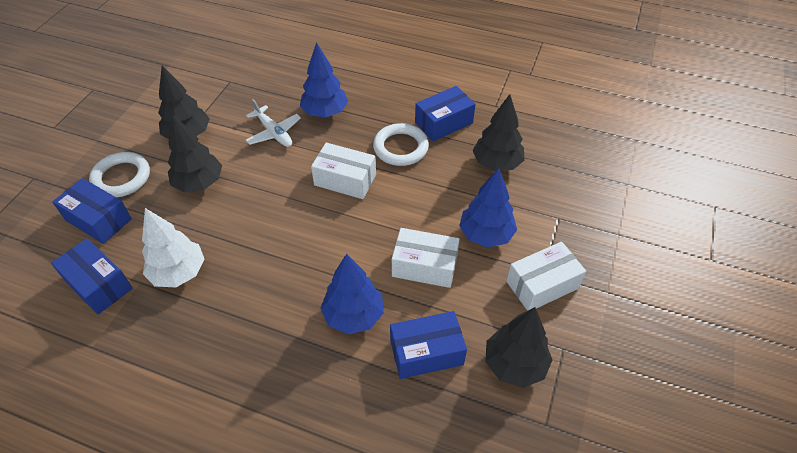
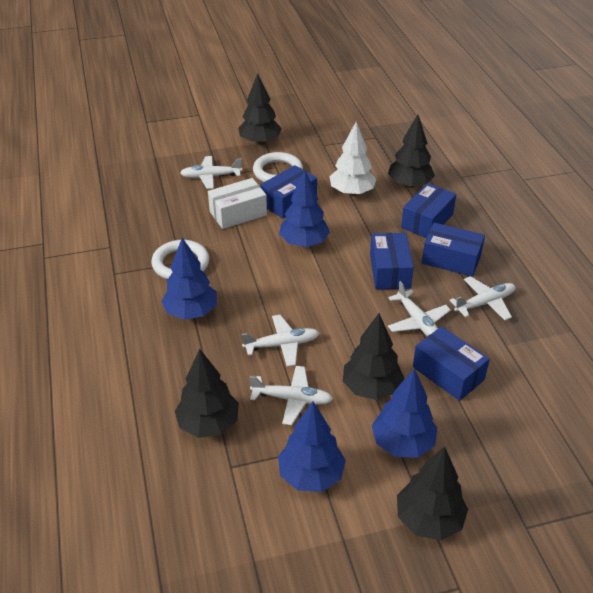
black tree: 4 -> 5
blue box: 4 -> 5
blue tree: 3 -> 4
white box: 3 -> 1
white plane: 1 -> 5

